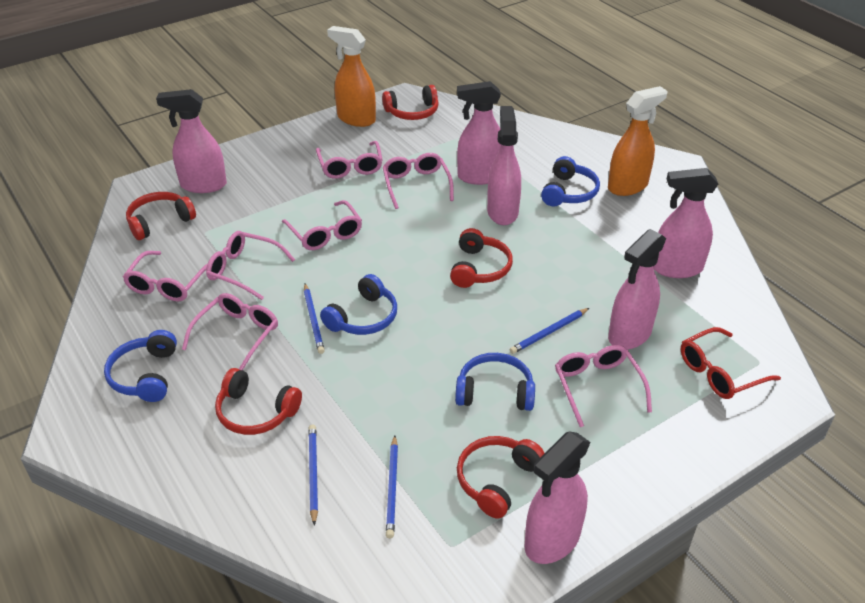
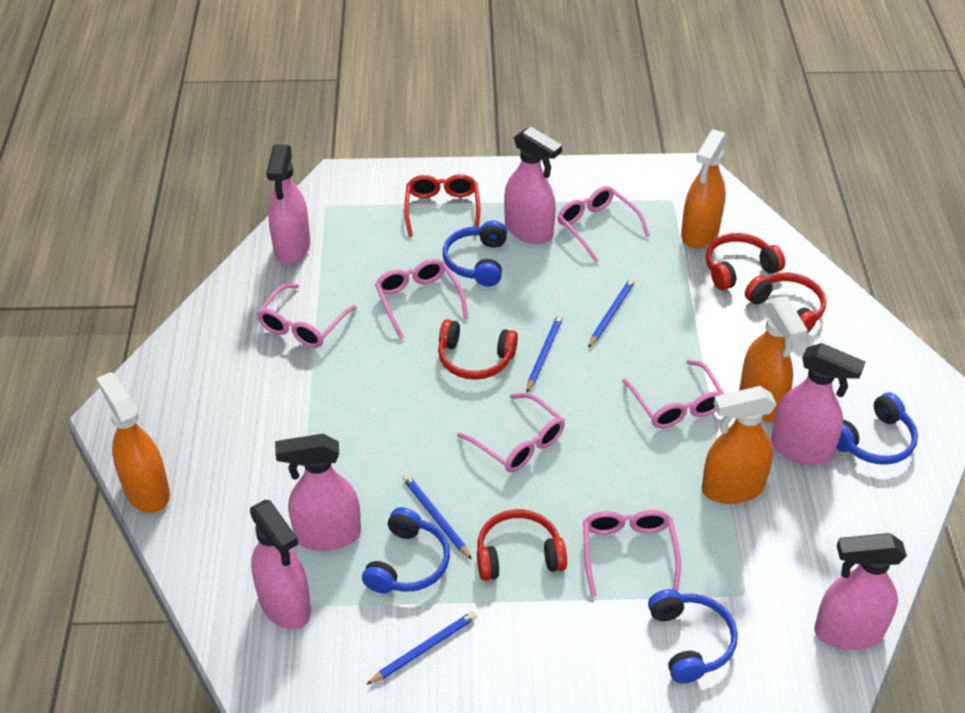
orange spray bottle: 2 -> 4
pink glasses: 7 -> 6
red headphones: 5 -> 4

